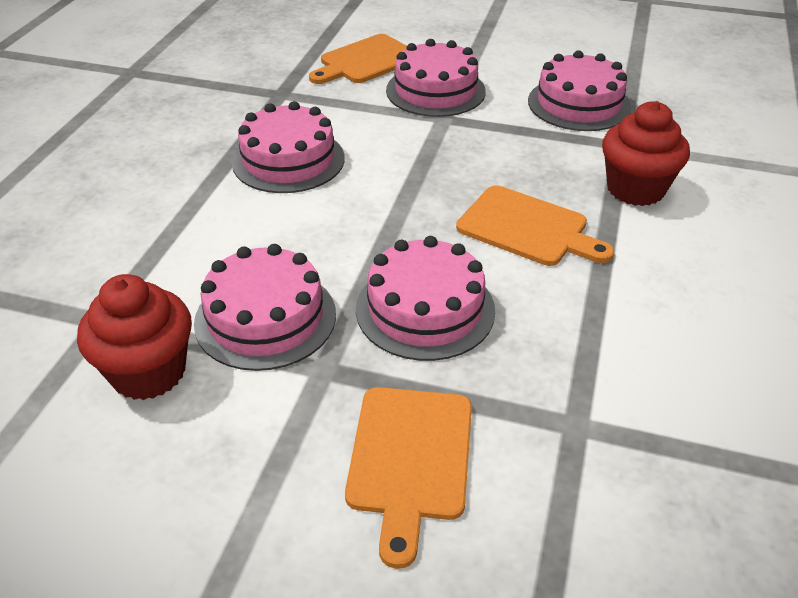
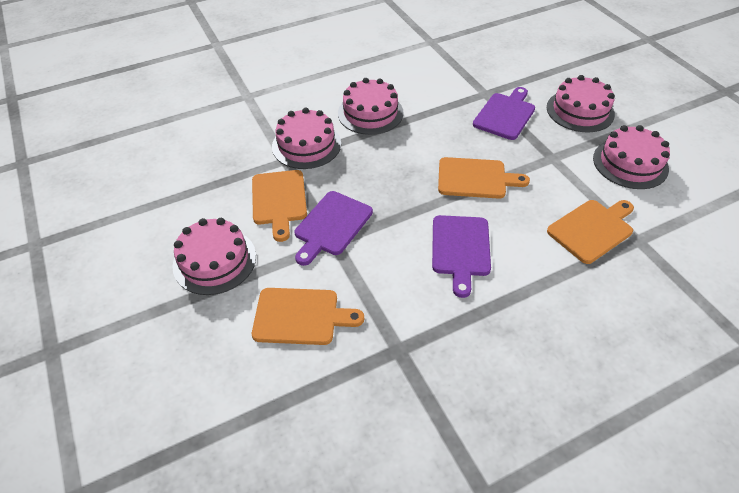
orange cutting board: 3 -> 4
purple cutting board: 0 -> 3
red cupcake: 2 -> 0

